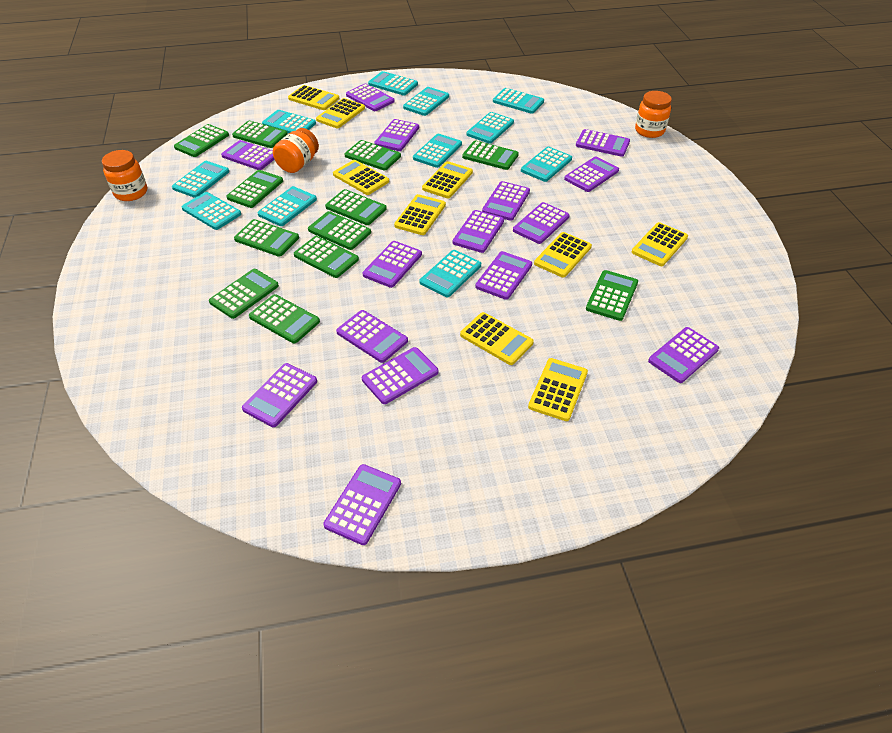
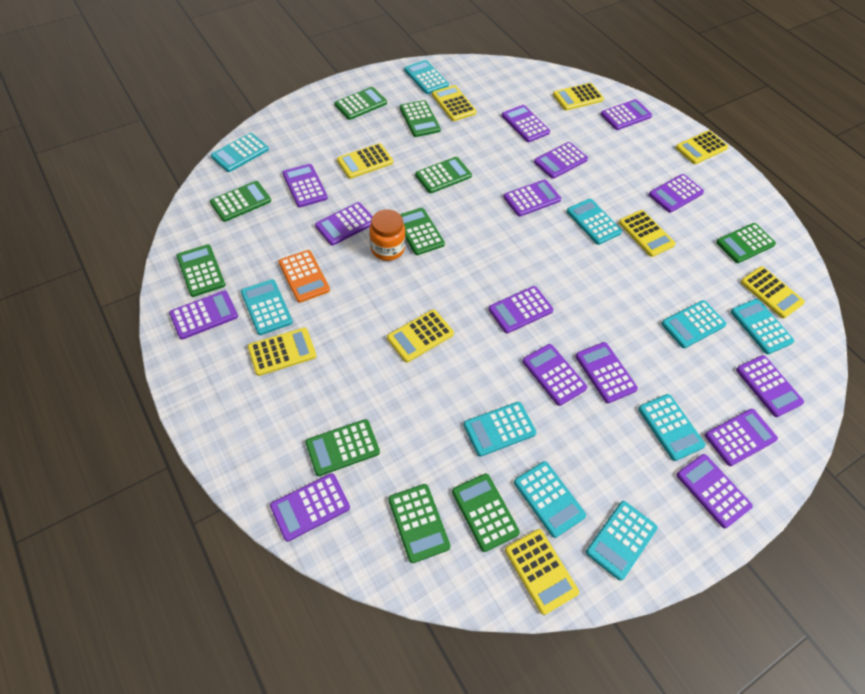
green calculator: 12 -> 10
orange calculator: 0 -> 1
orange jar: 3 -> 1
turquoise calculator: 11 -> 10

